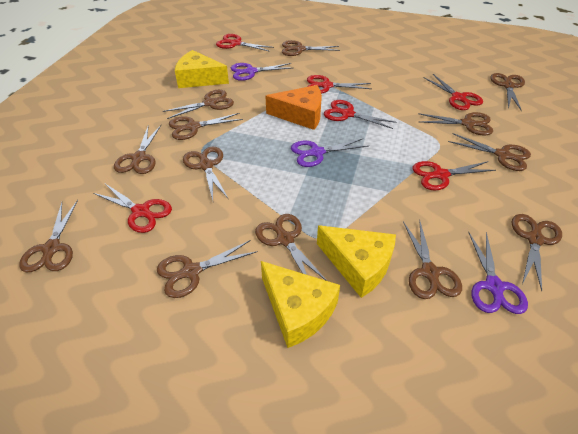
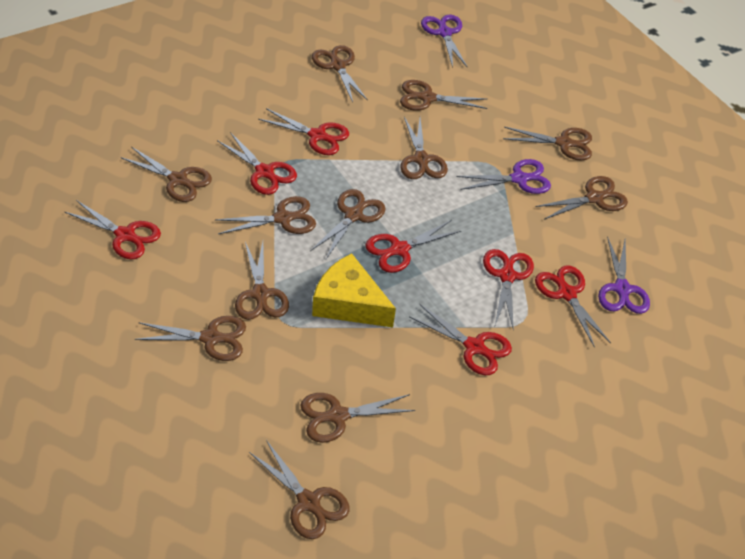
brown scissors: 13 -> 12
orange cheese: 1 -> 0
red scissors: 6 -> 7
yellow cheese: 3 -> 1

